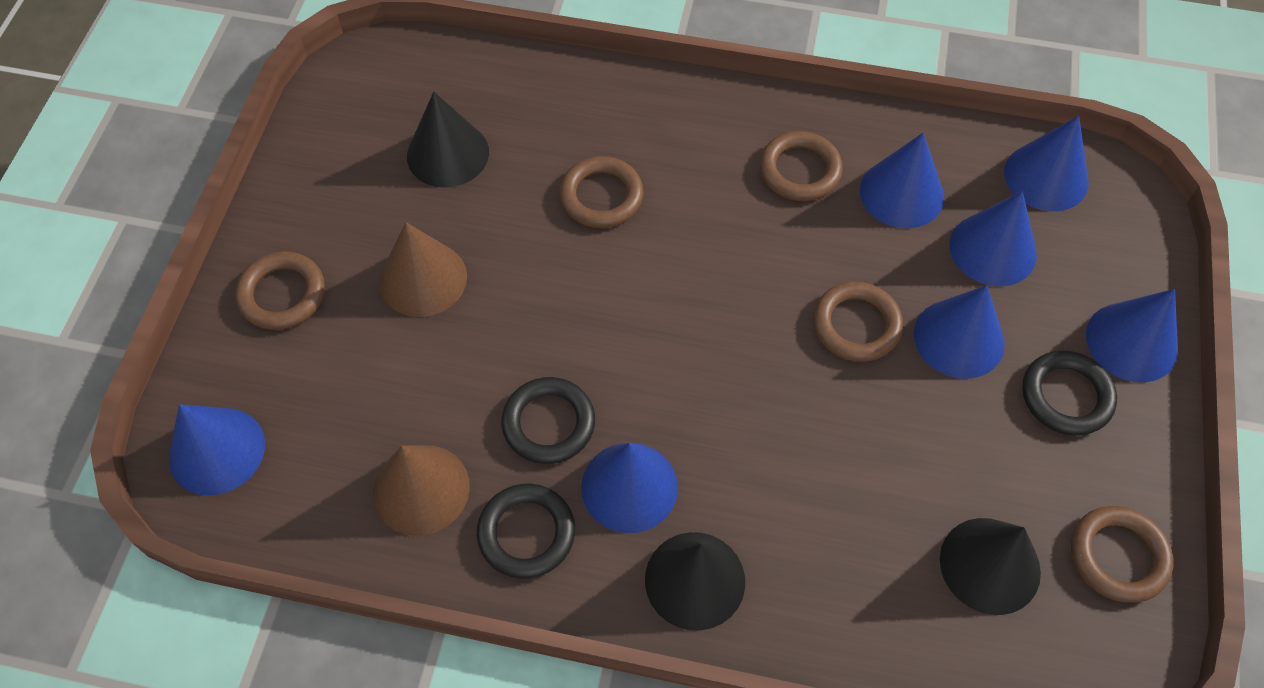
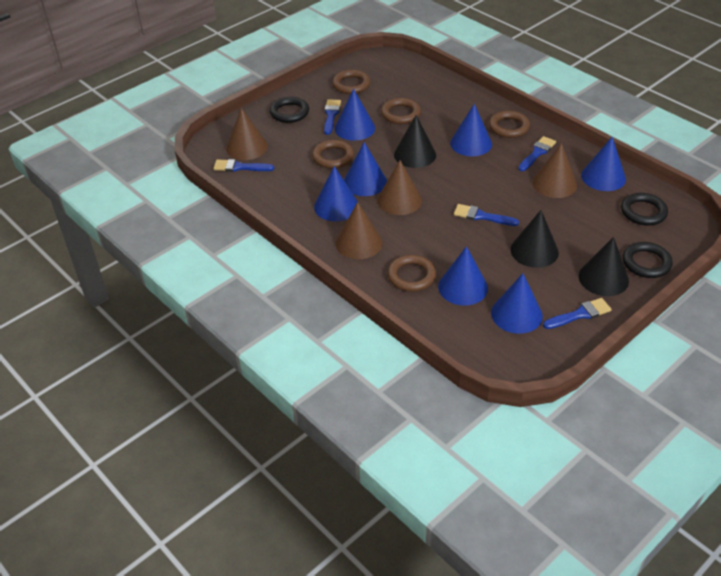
blue brush: 0 -> 5
brown cone: 2 -> 4

